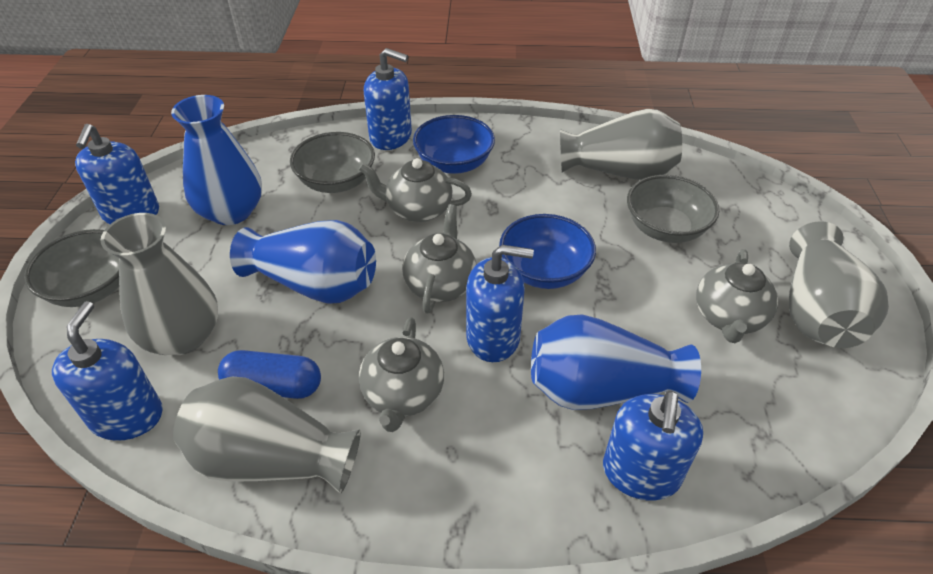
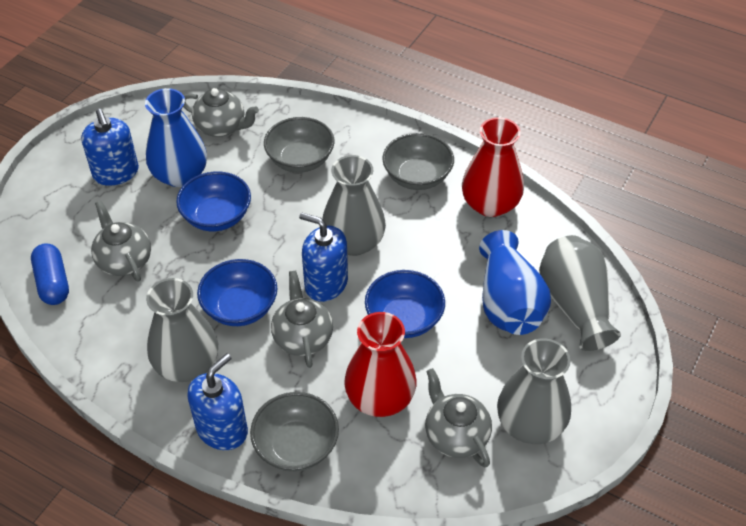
blue bowl: 2 -> 3
blue soap dispenser: 5 -> 3
blue vase: 3 -> 2
red vase: 0 -> 2

